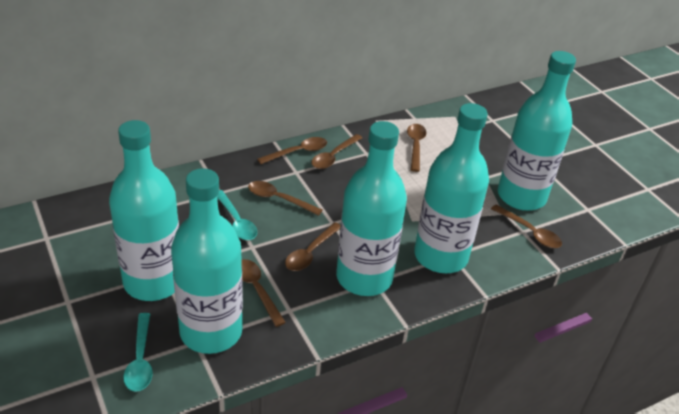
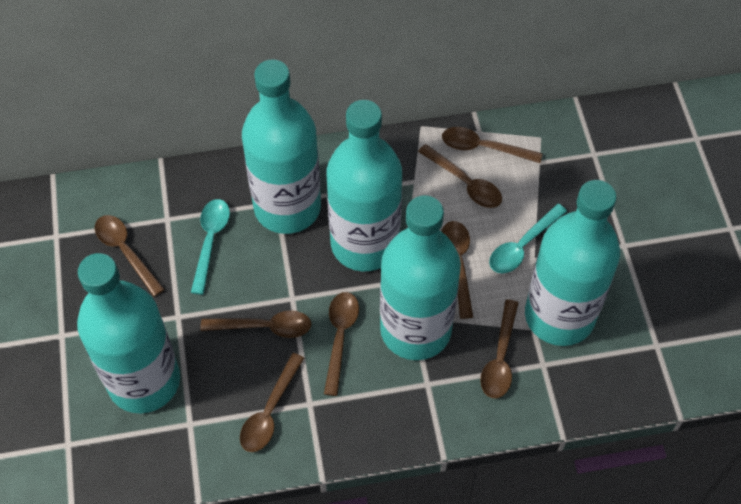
brown spoon: 7 -> 8

